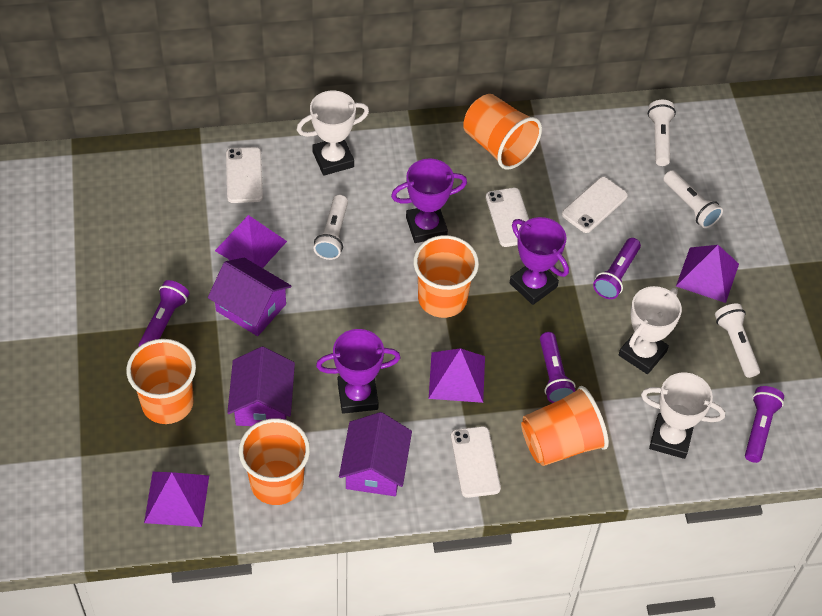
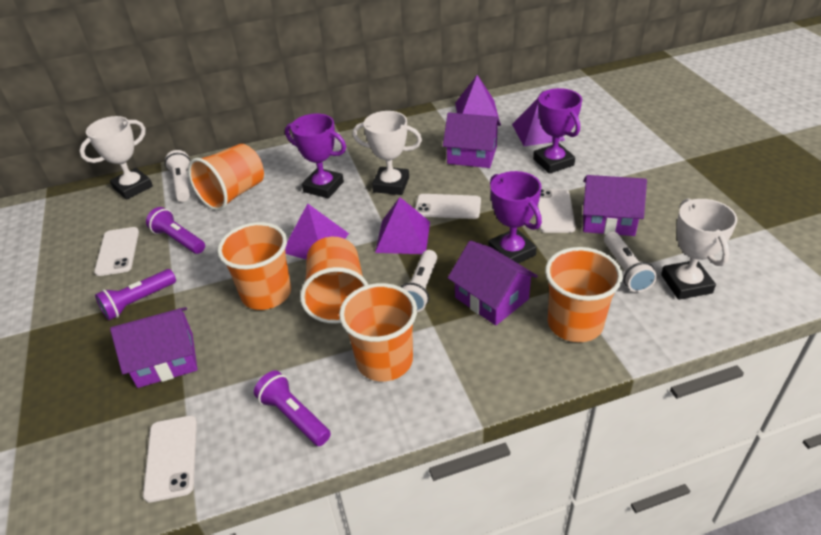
purple flashlight: 4 -> 3
purple house: 3 -> 4
white flashlight: 4 -> 3

